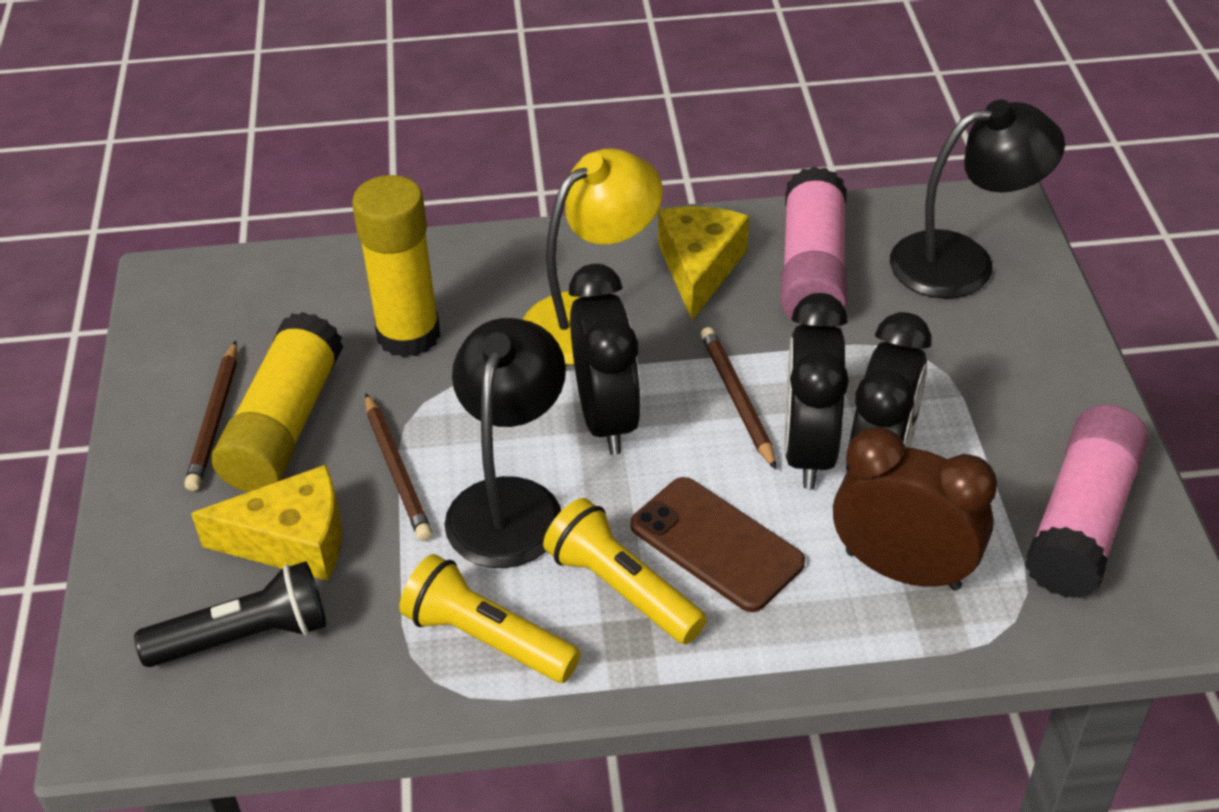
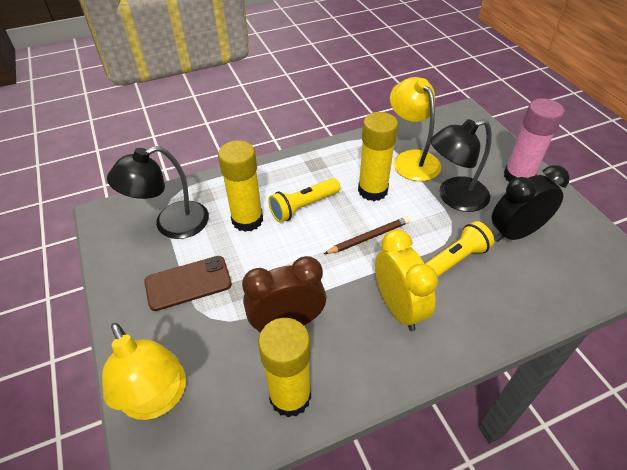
black clock: 3 -> 1
black flashlight: 1 -> 0
brown pencil: 3 -> 1
pink glue stick: 2 -> 1
yellow cheese: 2 -> 0
yellow clock: 0 -> 1
yellow glue stick: 2 -> 3
yellow lamp: 1 -> 2

